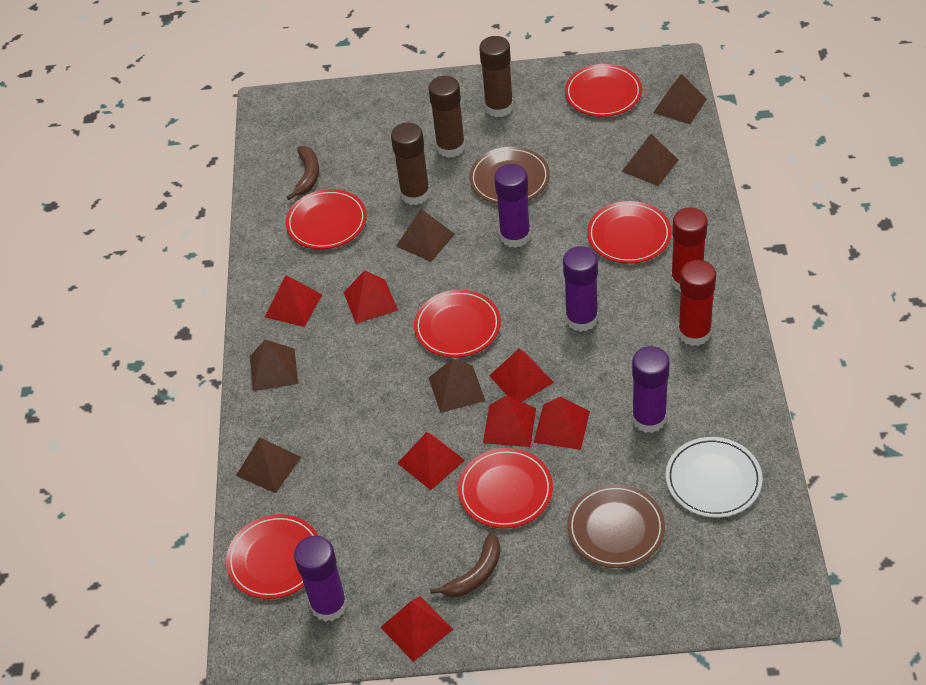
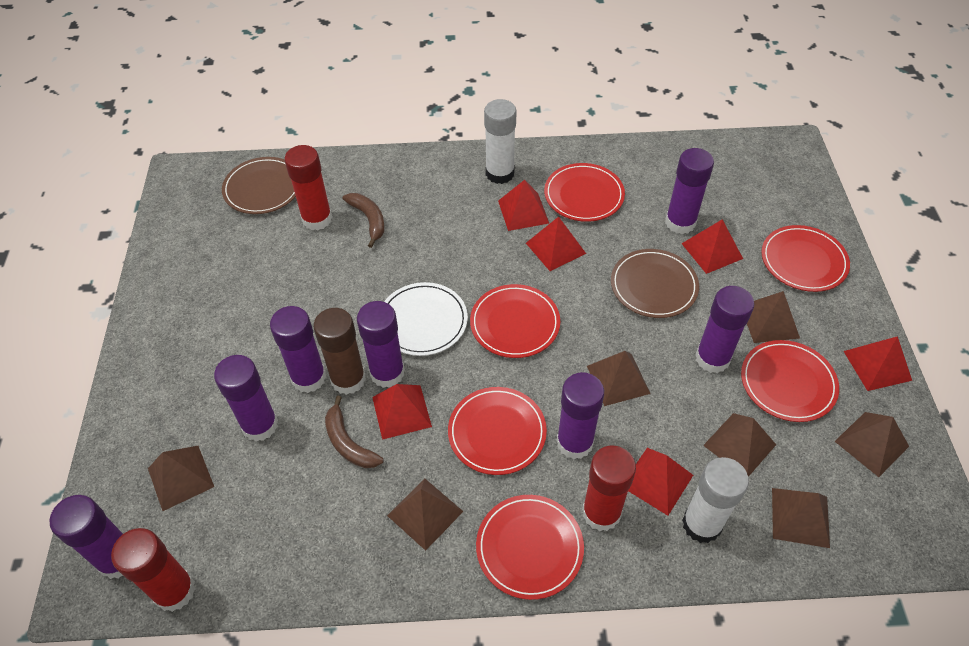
brown glue stick: 3 -> 1
brown pyramid: 6 -> 7
purple glue stick: 4 -> 7
red glue stick: 2 -> 3
red pyramid: 7 -> 6
white glue stick: 0 -> 2

